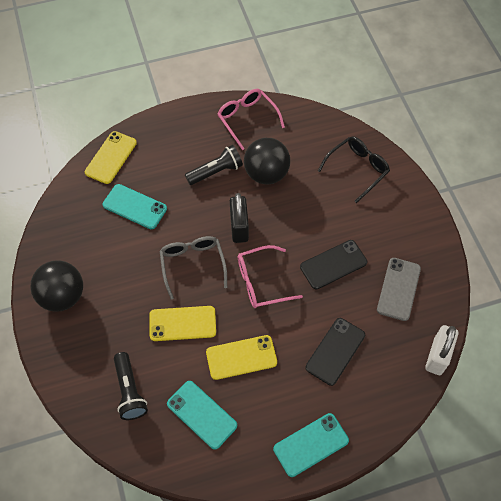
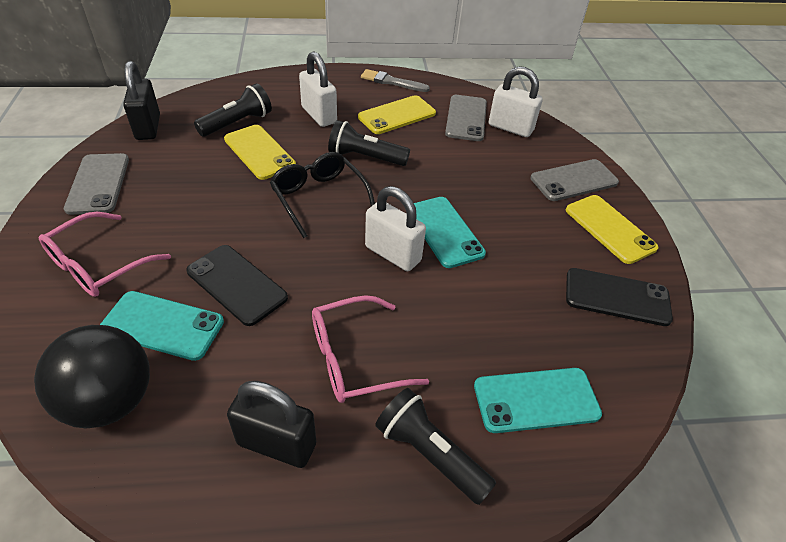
black ball: 2 -> 1
black flashlight: 2 -> 3
black padlock: 1 -> 2
grey brush: 0 -> 1
grey glasses: 1 -> 0
grey phone: 1 -> 3
white padlock: 1 -> 3

